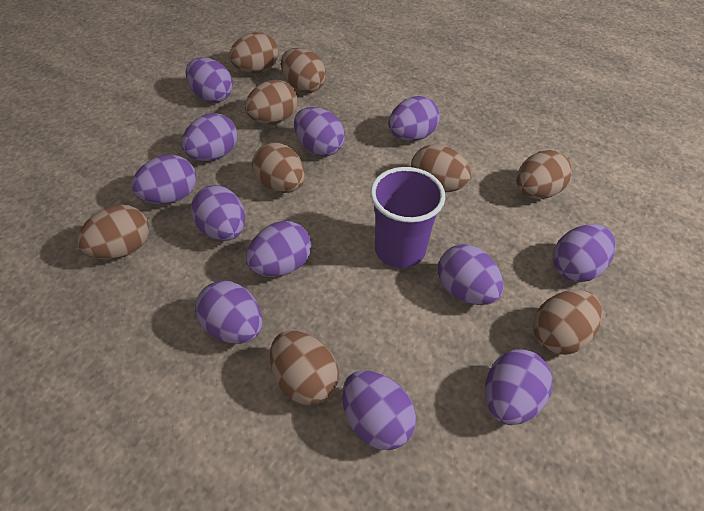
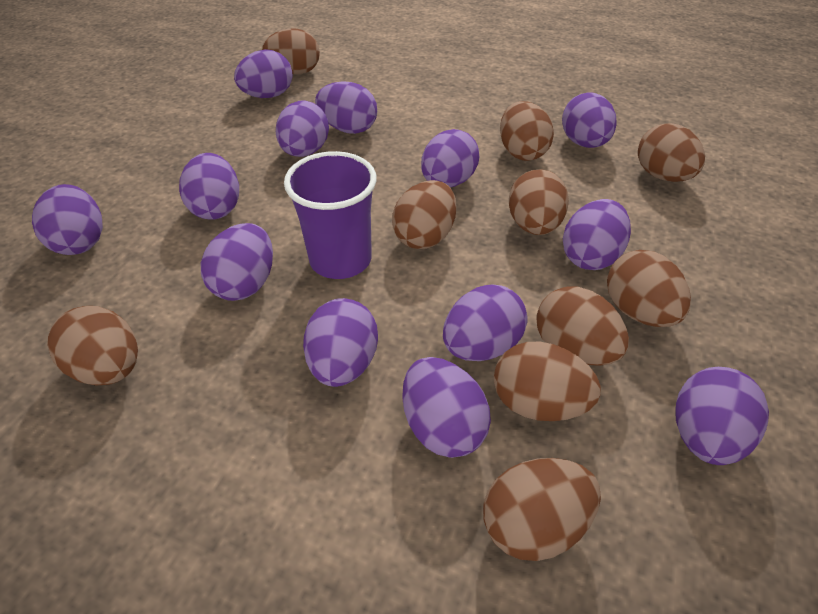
brown egg: 9 -> 10
purple egg: 12 -> 13

